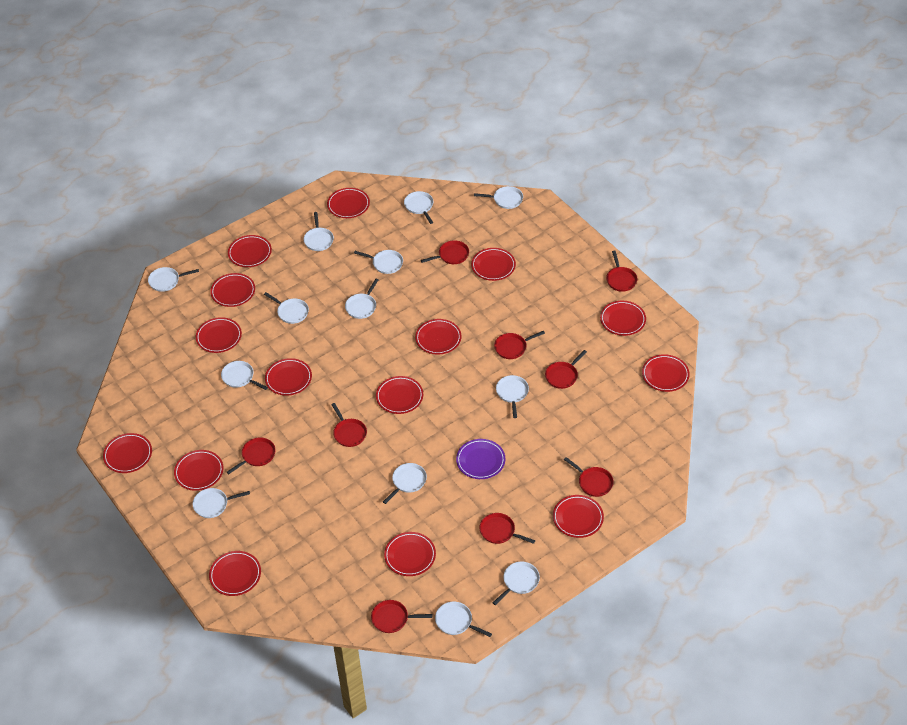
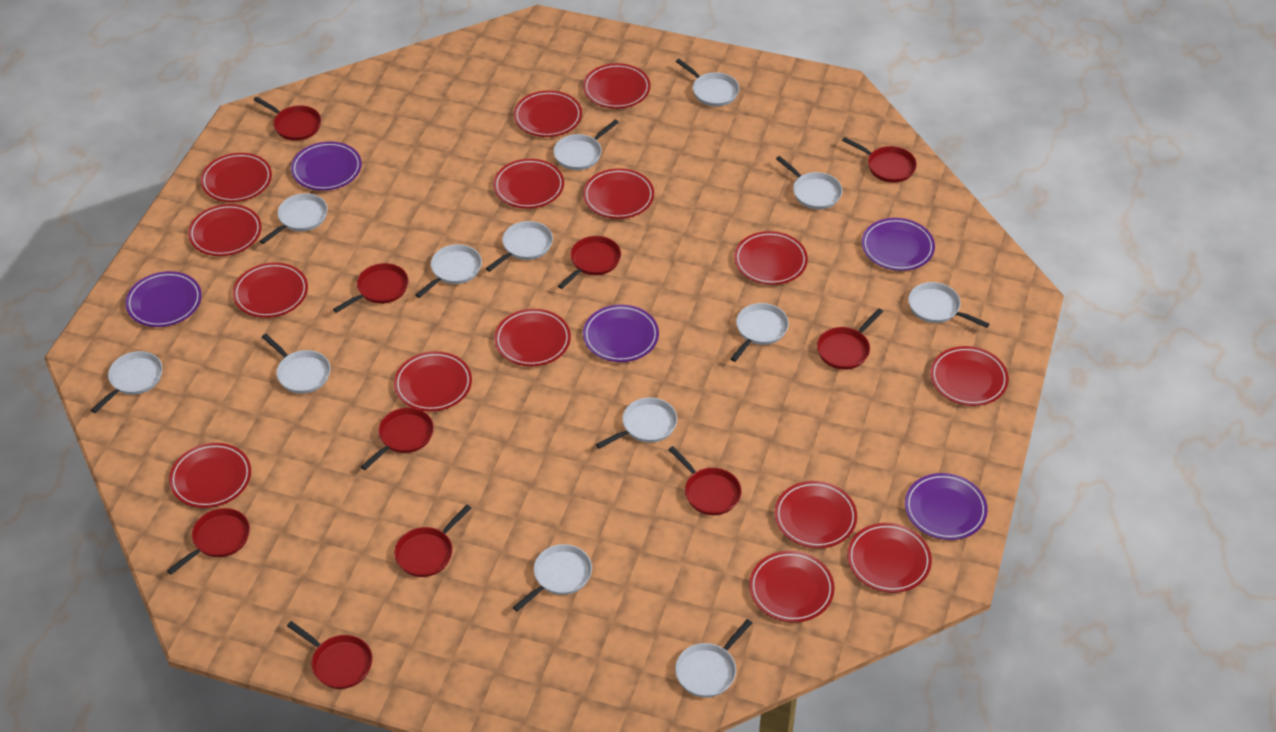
purple plate: 1 -> 5
red pan: 9 -> 10

